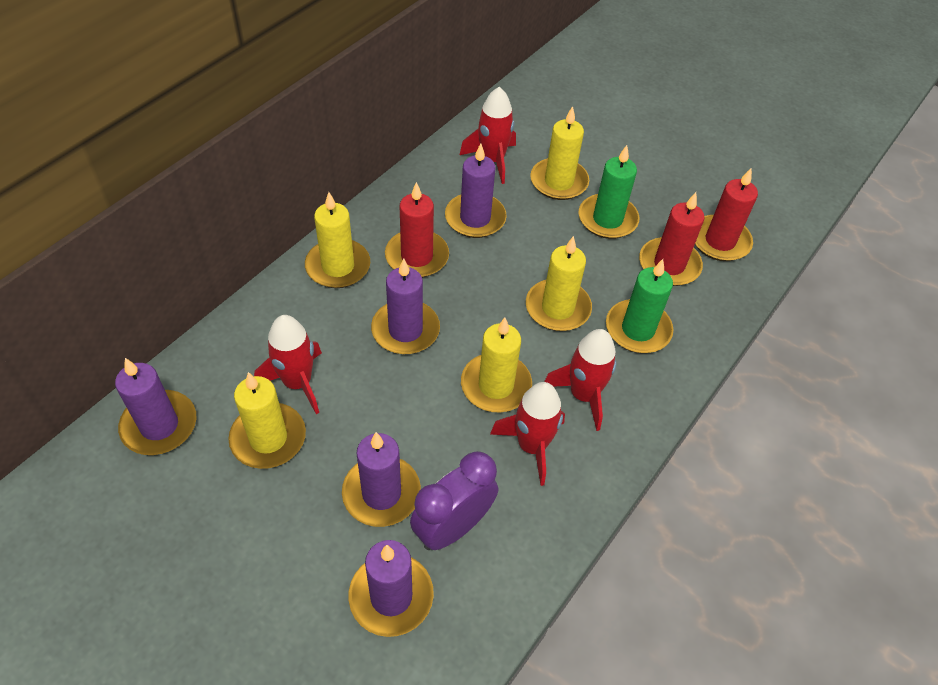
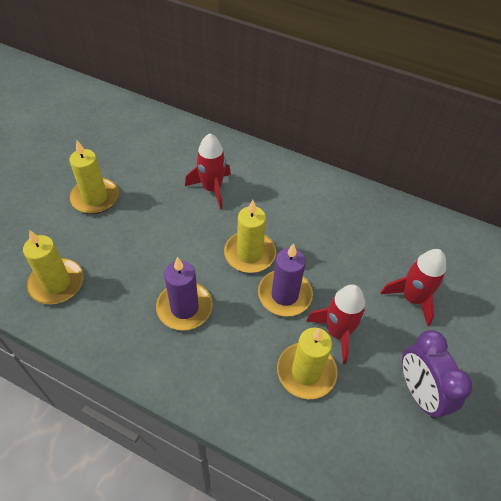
green candle: 2 -> 0
purple candle: 5 -> 2
red candle: 3 -> 0
red rocket: 4 -> 3
yellow candle: 5 -> 4

